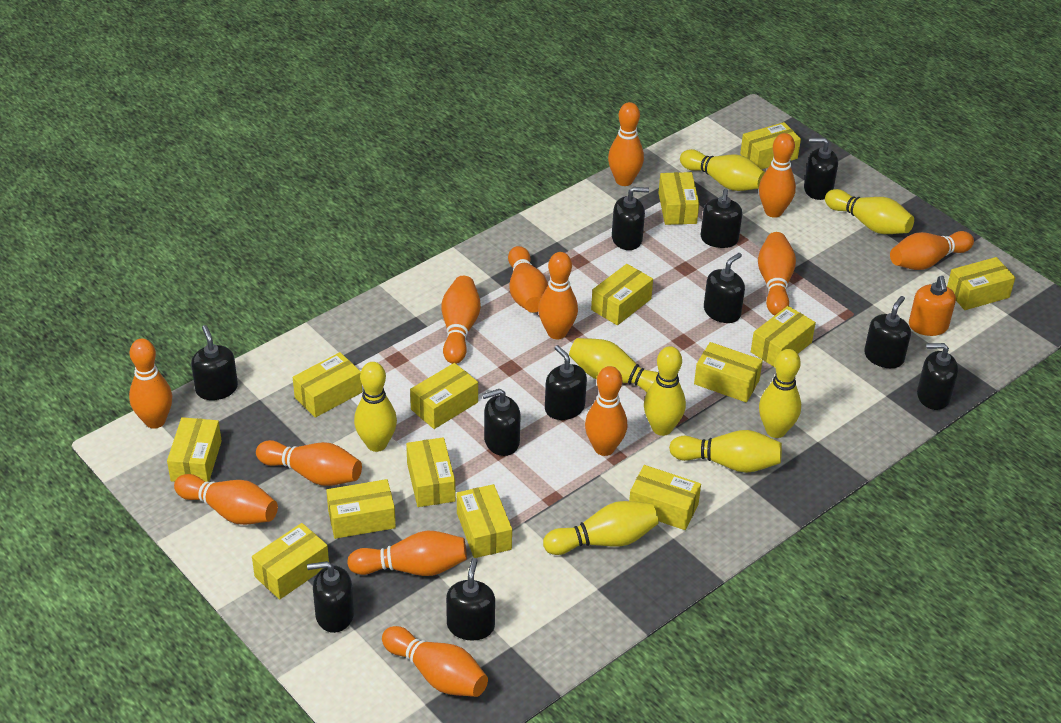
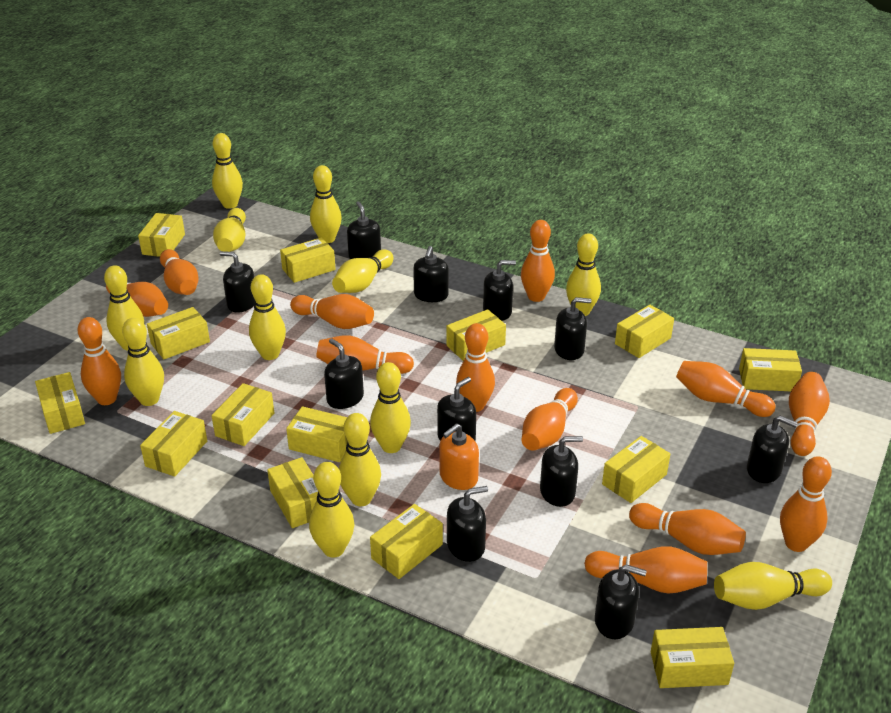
yellow bowling pin: 8 -> 12

